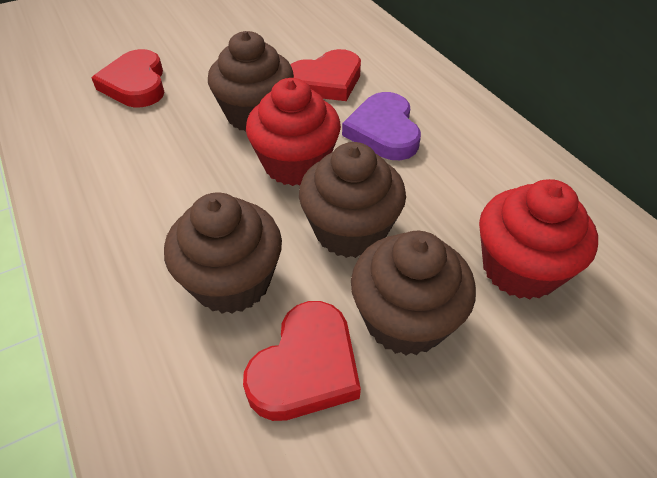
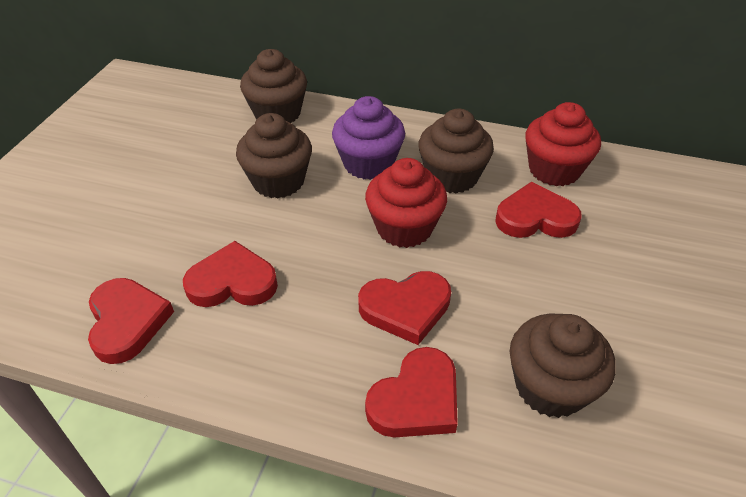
purple cupcake: 0 -> 1
purple heart: 1 -> 0
red heart: 3 -> 5

